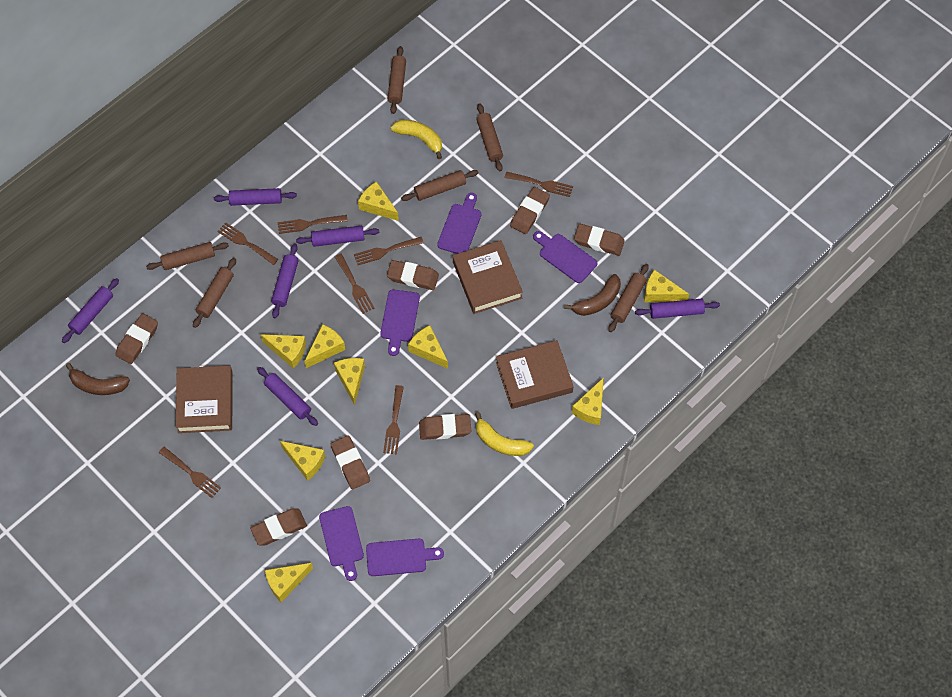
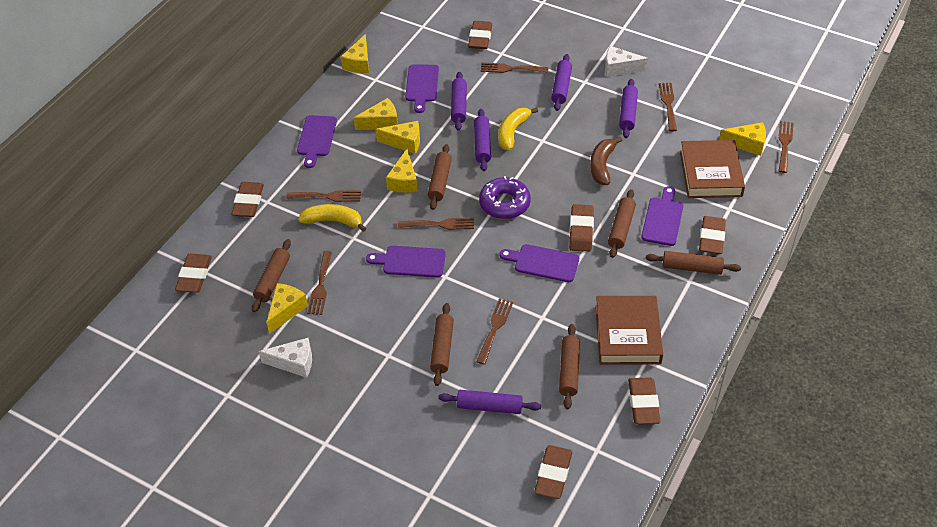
brown banana: 2 -> 1
brown book: 3 -> 2
purple donut: 0 -> 1
purple rolling pin: 6 -> 5
white cheese: 0 -> 2
yellow cheese: 9 -> 6

